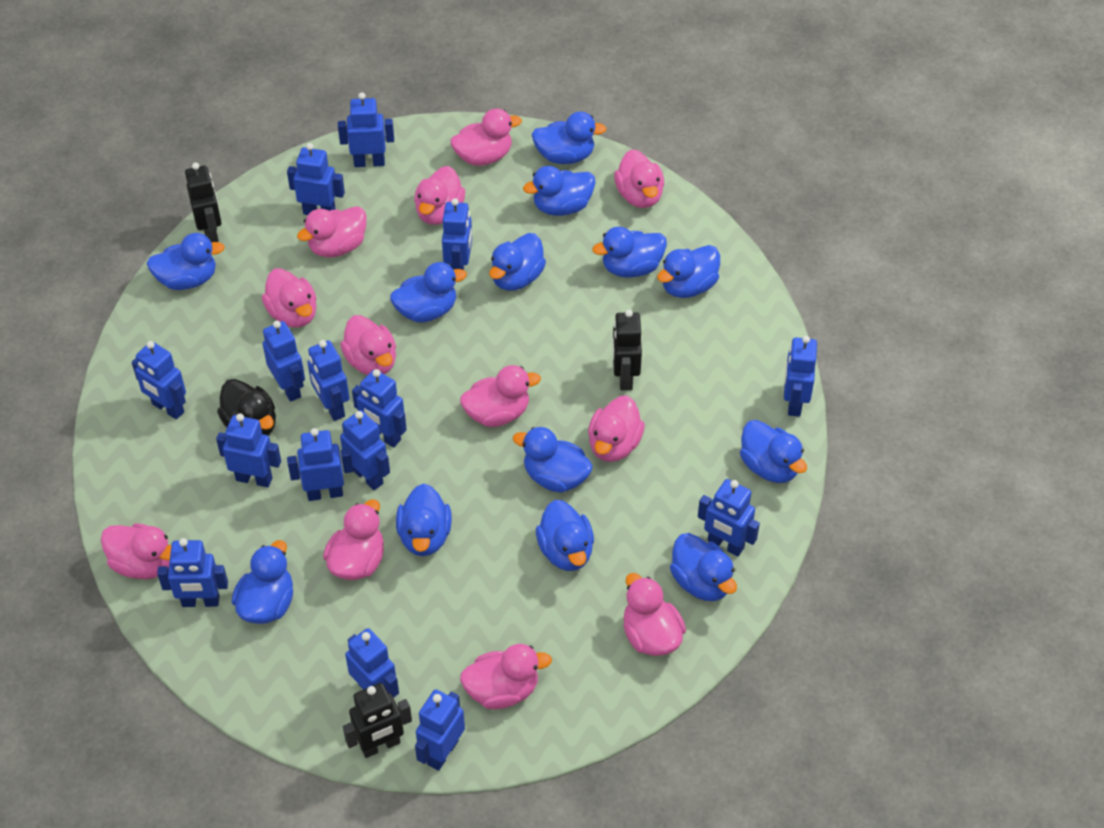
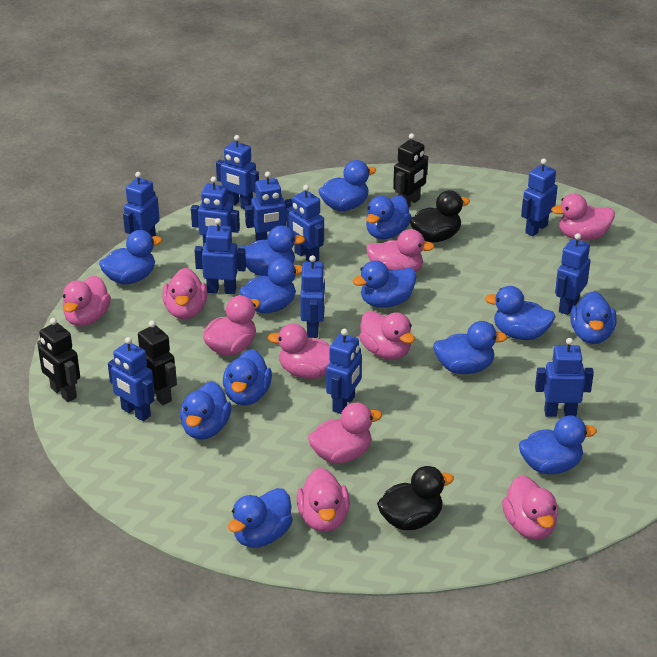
black duck: 1 -> 2
blue robot: 15 -> 12
pink duck: 12 -> 10

